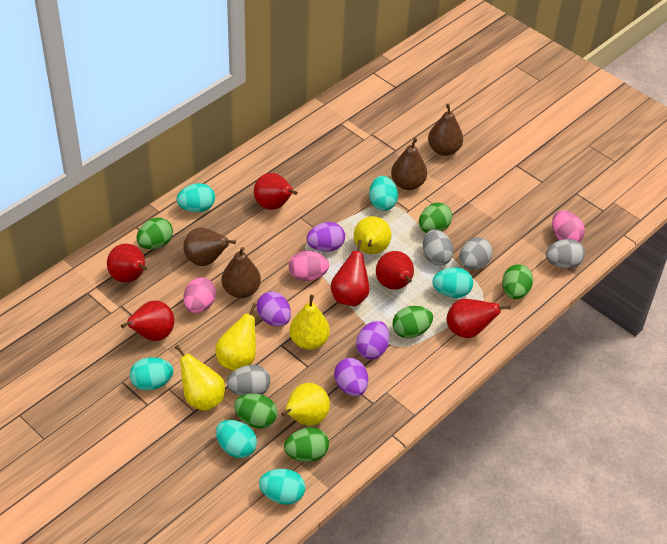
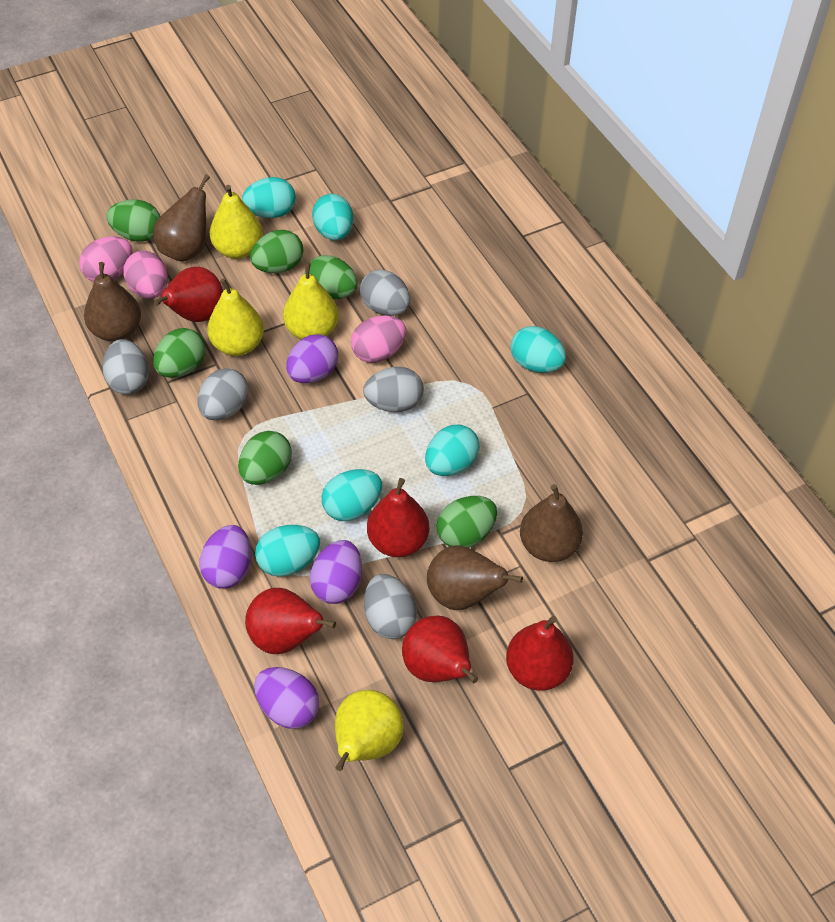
grey egg: 4 -> 5
red pear: 6 -> 5
yellow pear: 5 -> 4

